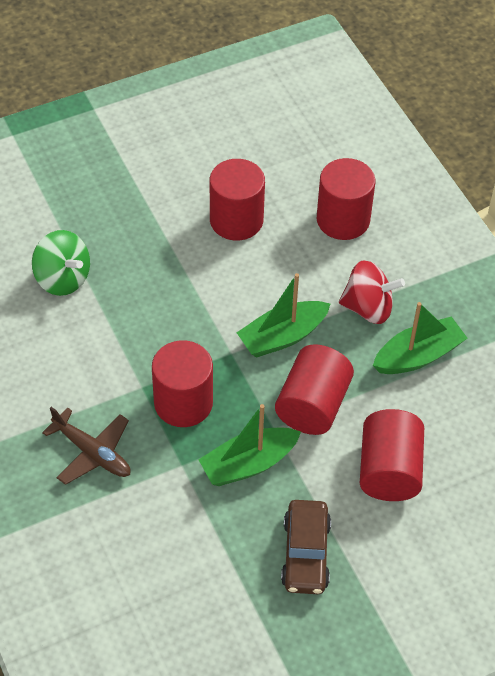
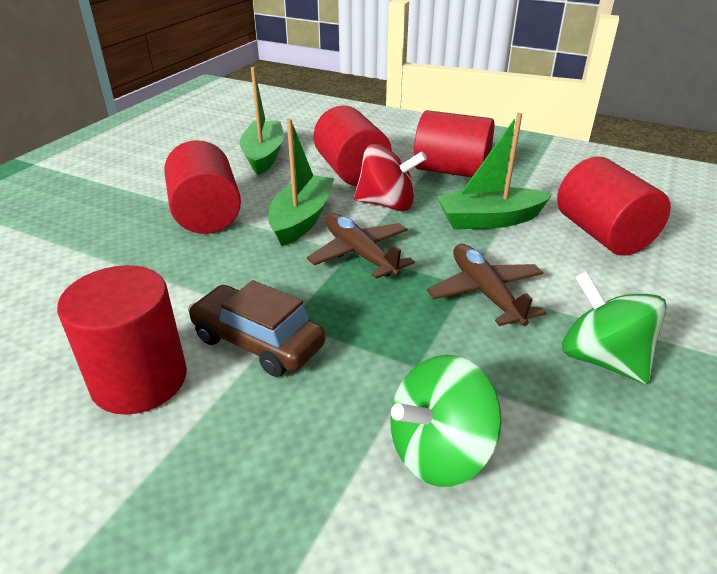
brown plane: 1 -> 2
green spinning top: 1 -> 2

